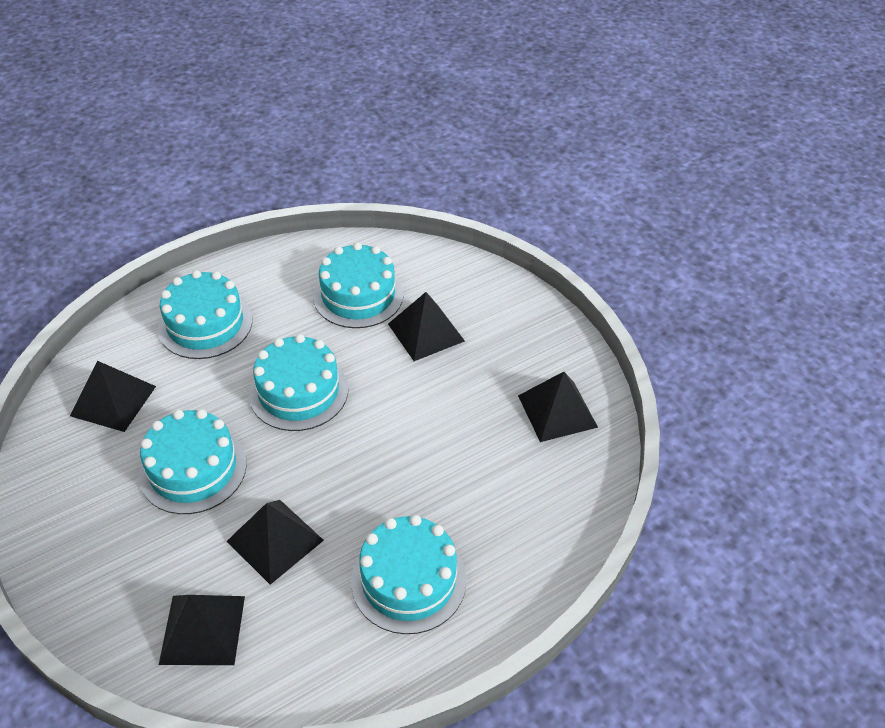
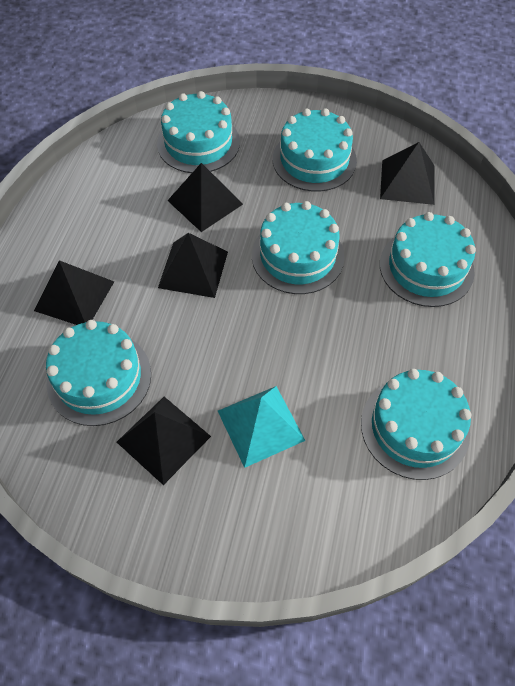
turquoise cake: 5 -> 6
turquoise pyramid: 0 -> 1

